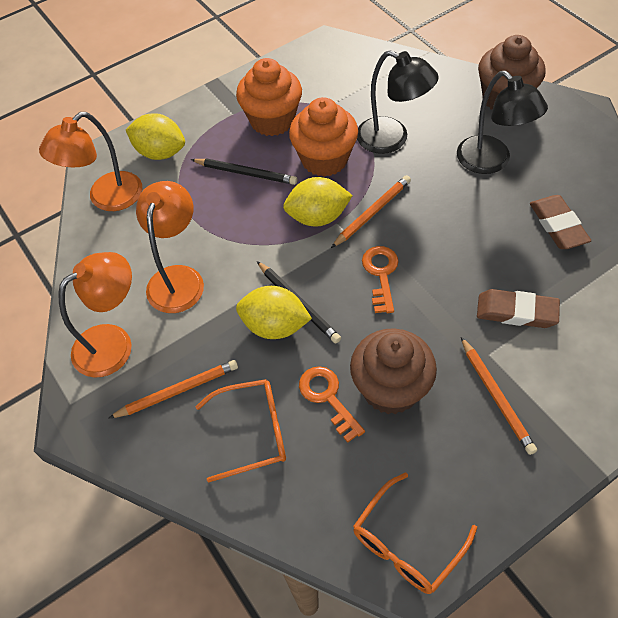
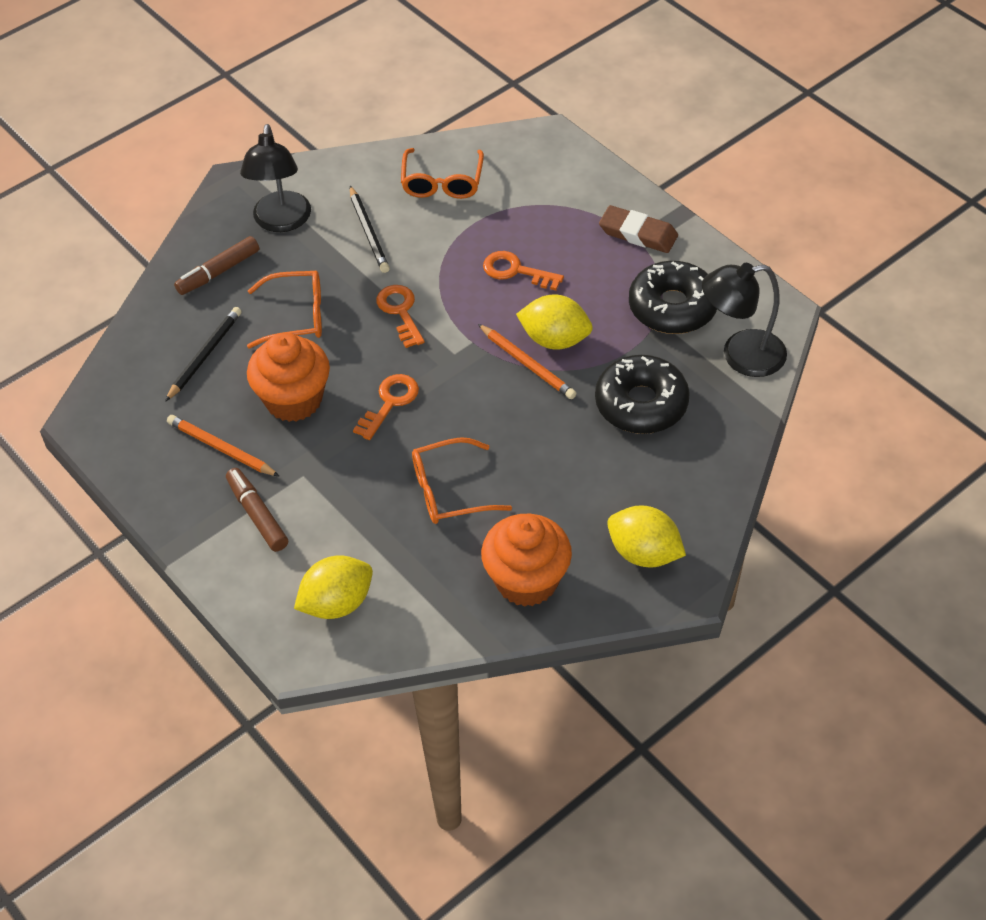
black donut: 0 -> 2
brown cupcake: 2 -> 0
brown eraser: 2 -> 1
brown marker: 0 -> 2
orange glasses: 2 -> 3
orange key: 2 -> 3
orange lamp: 3 -> 0
orange pencil: 3 -> 2

